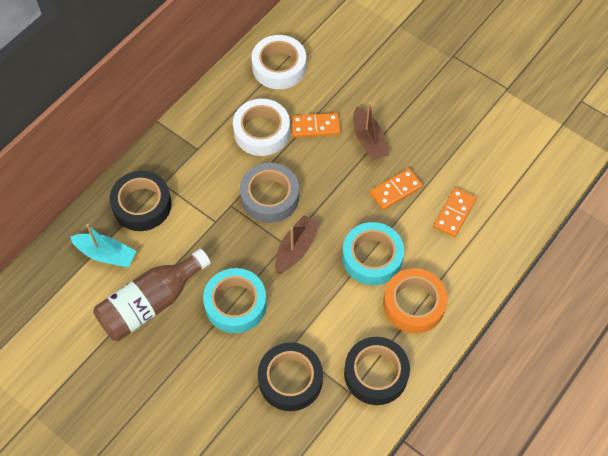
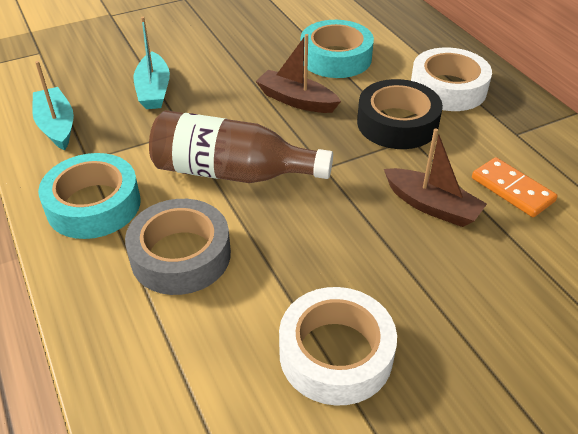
black tape: 3 -> 1
orange domino: 3 -> 1
orange tape: 1 -> 0
turquoise boat: 1 -> 2

